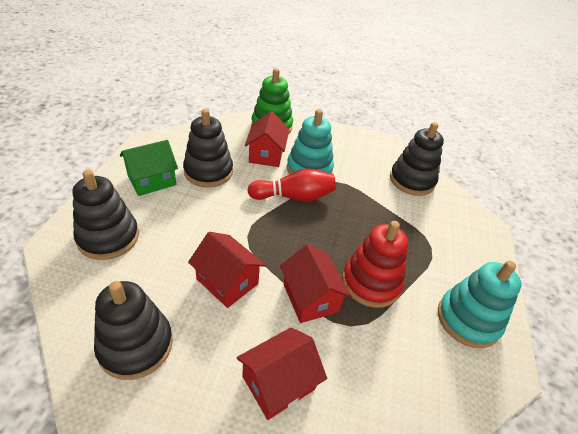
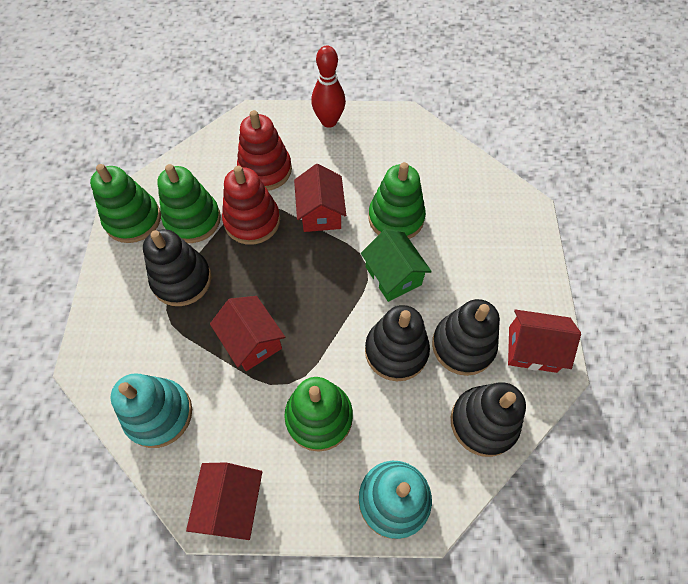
green stacking toy: 1 -> 4
red stacking toy: 1 -> 2

